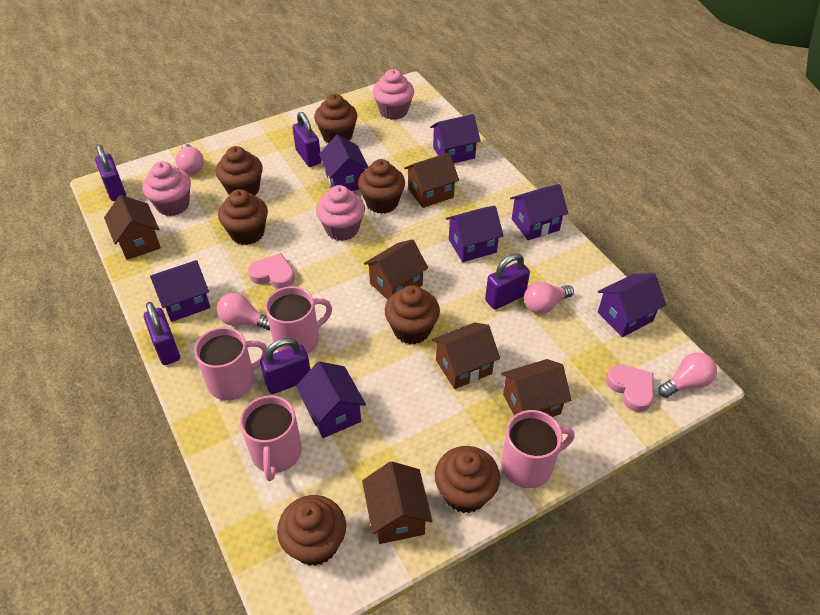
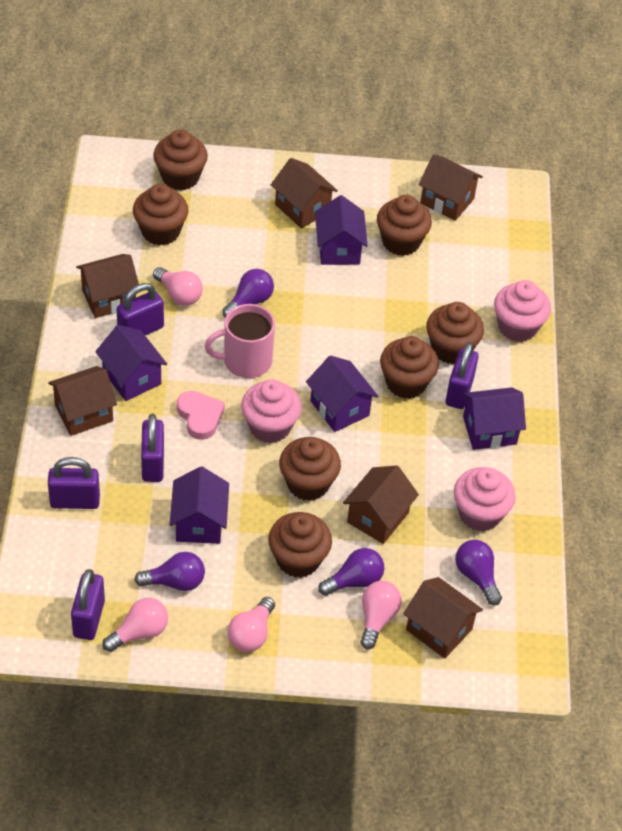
pink heart: 2 -> 1
pink mug: 4 -> 1
purple house: 7 -> 5
purple light bulb: 0 -> 4

